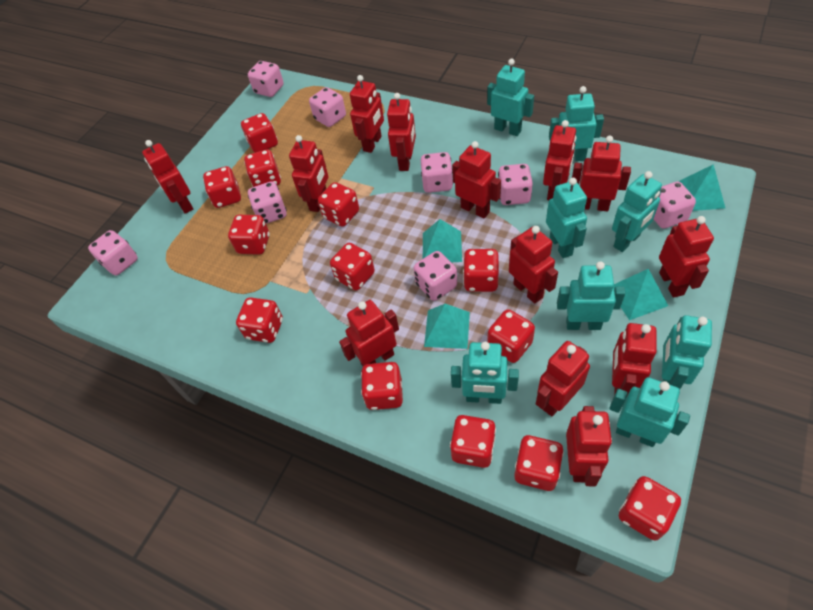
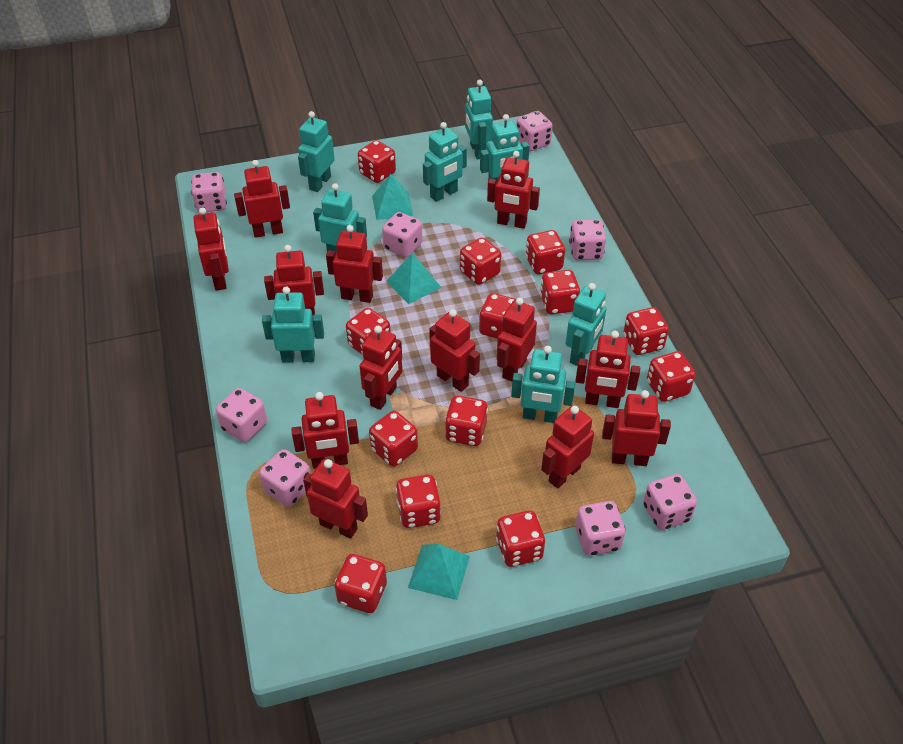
turquoise pyramid: 4 -> 3

